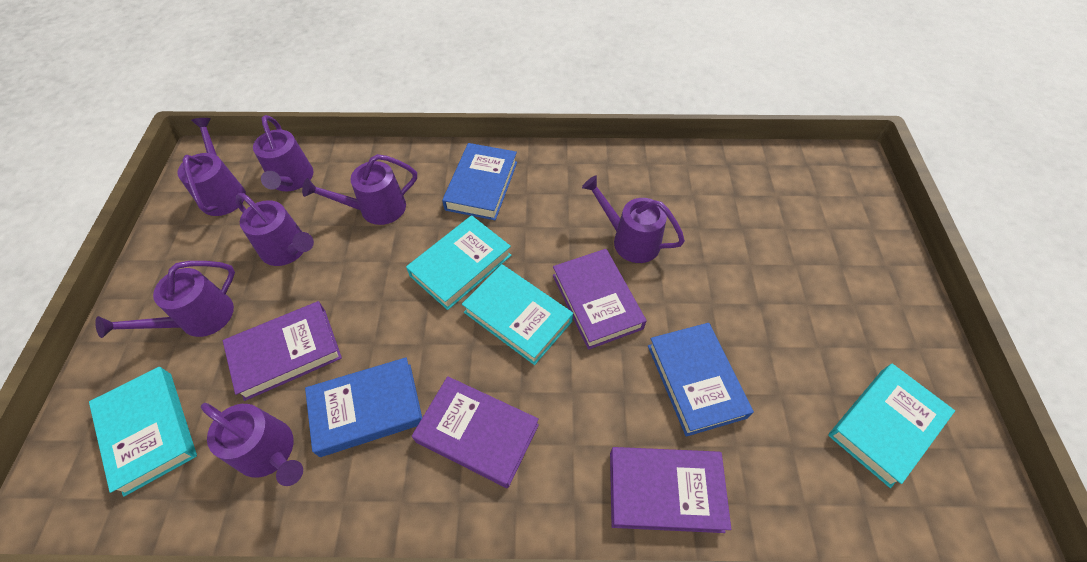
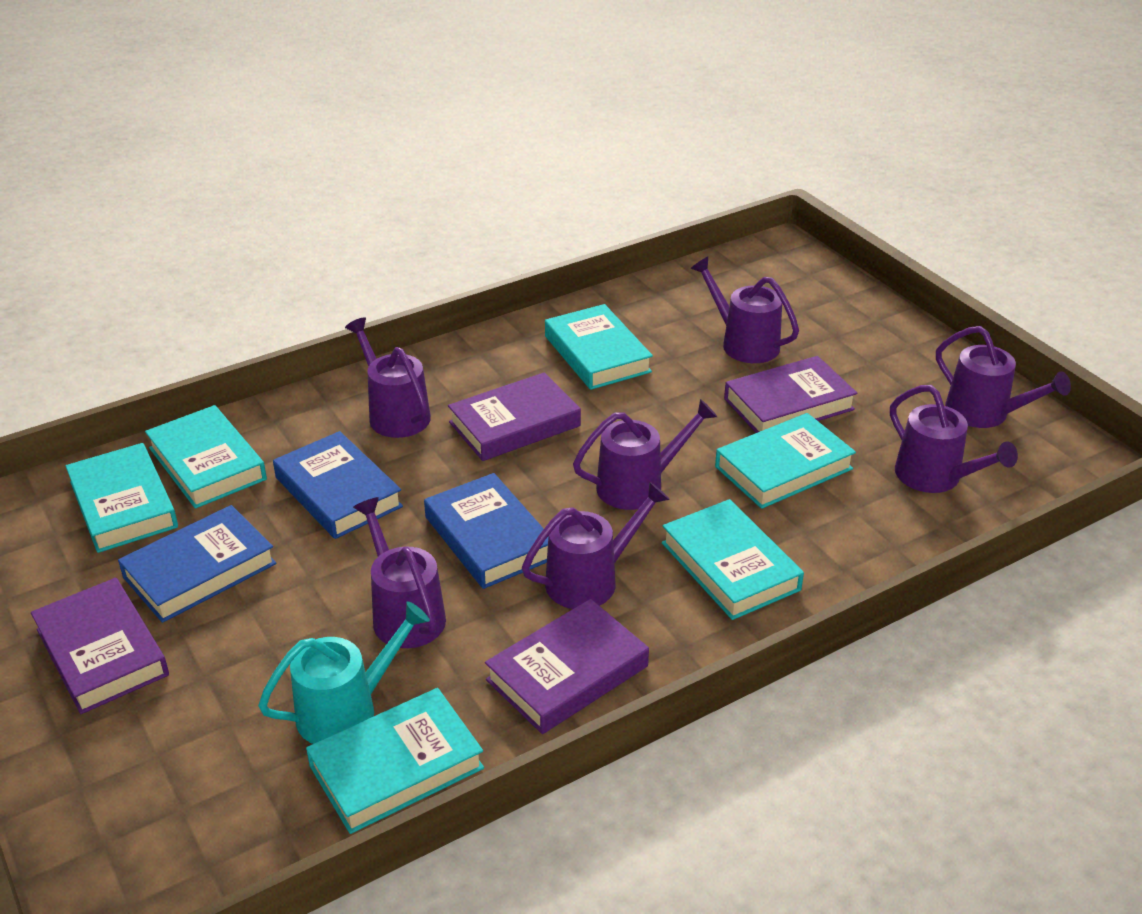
turquoise book: 4 -> 6
turquoise watering can: 0 -> 1

